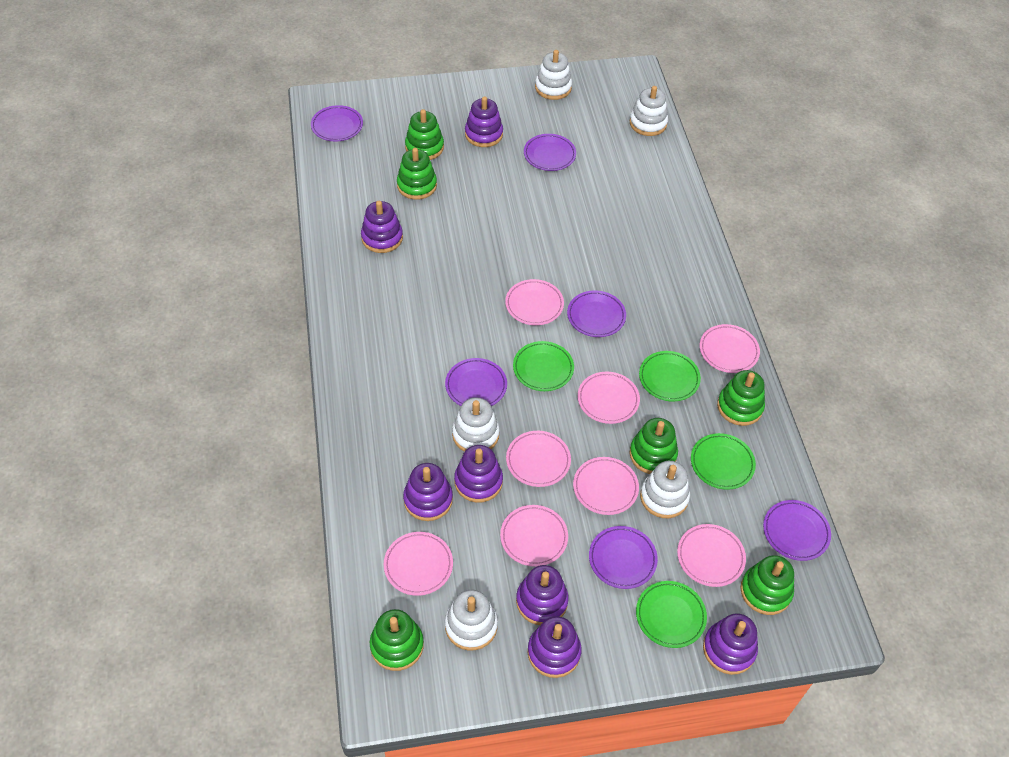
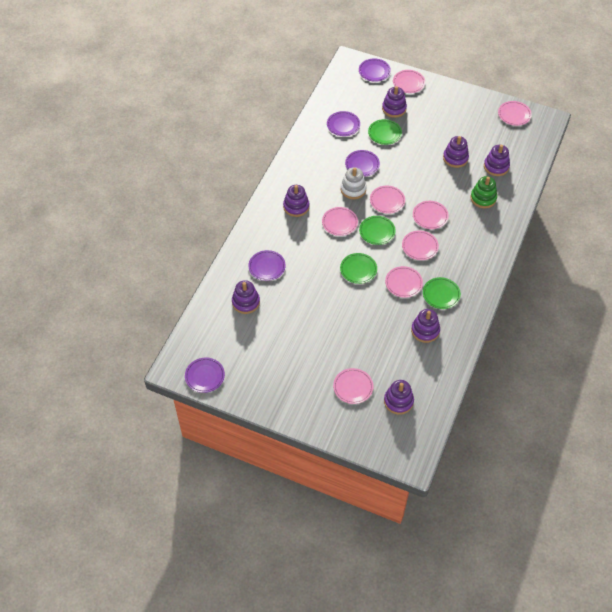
green stacking toy: 6 -> 1
purple plate: 6 -> 5
white stacking toy: 5 -> 1

